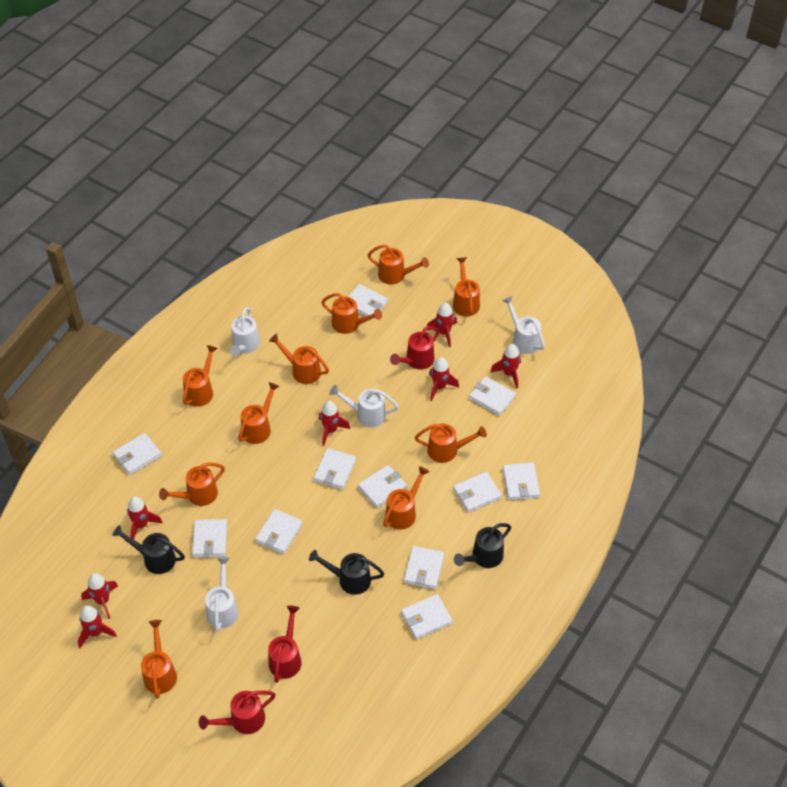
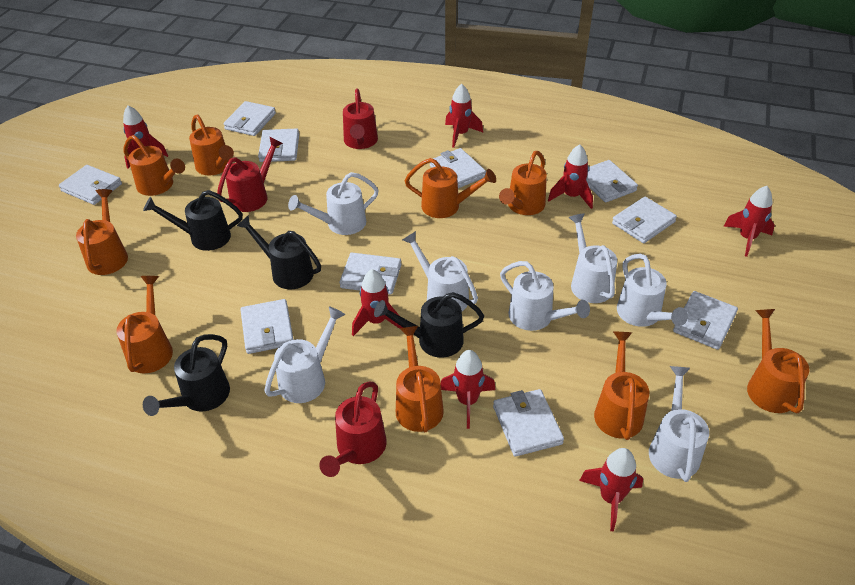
black watering can: 3 -> 4
orange watering can: 10 -> 9
white wallet: 11 -> 10
white watering can: 4 -> 7

